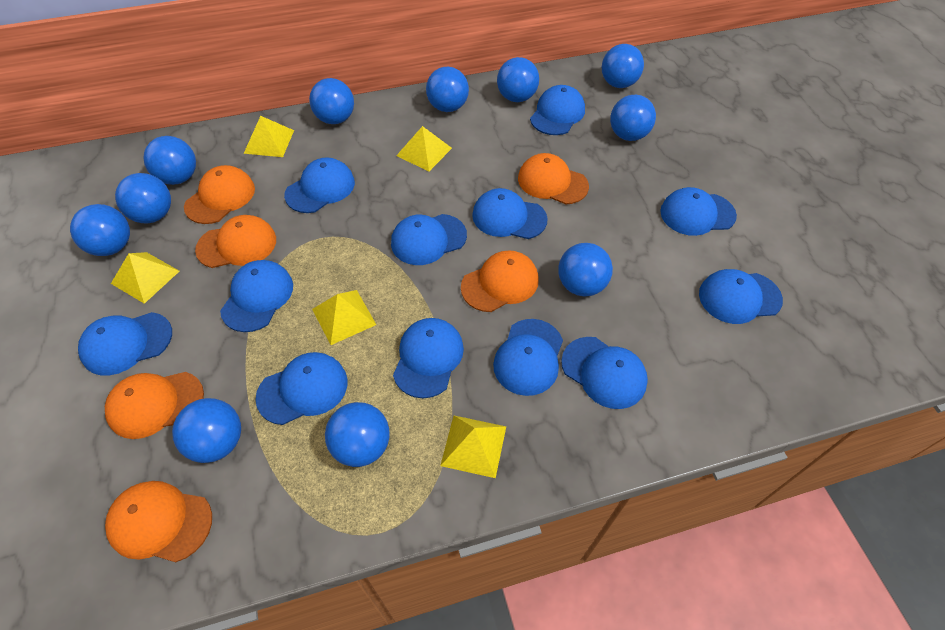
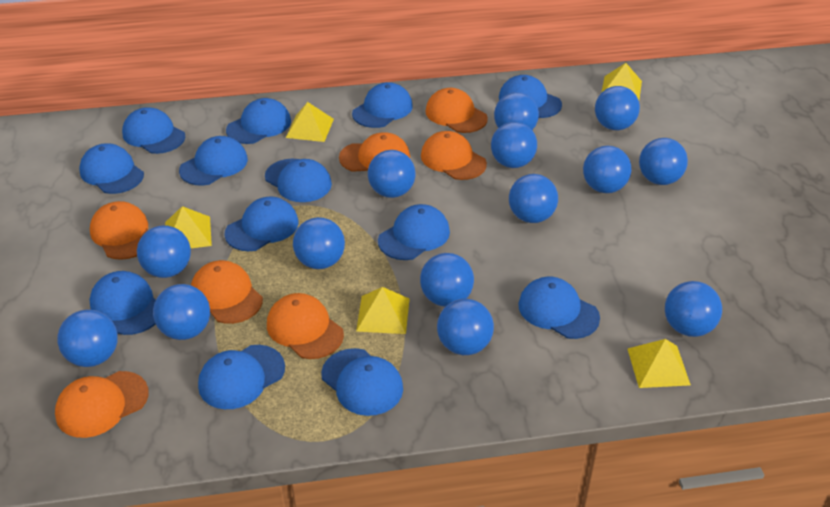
blue ball: 11 -> 14
blue cap: 12 -> 13
orange cap: 6 -> 7

